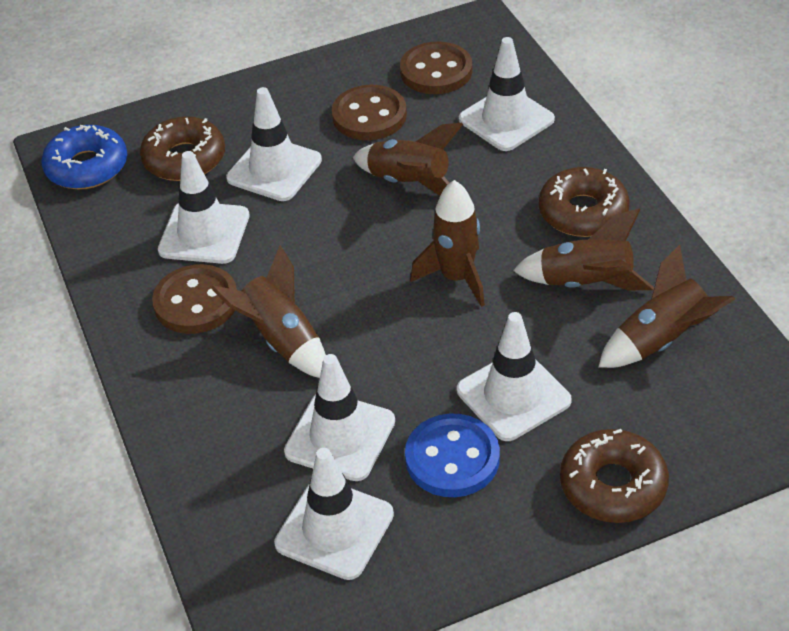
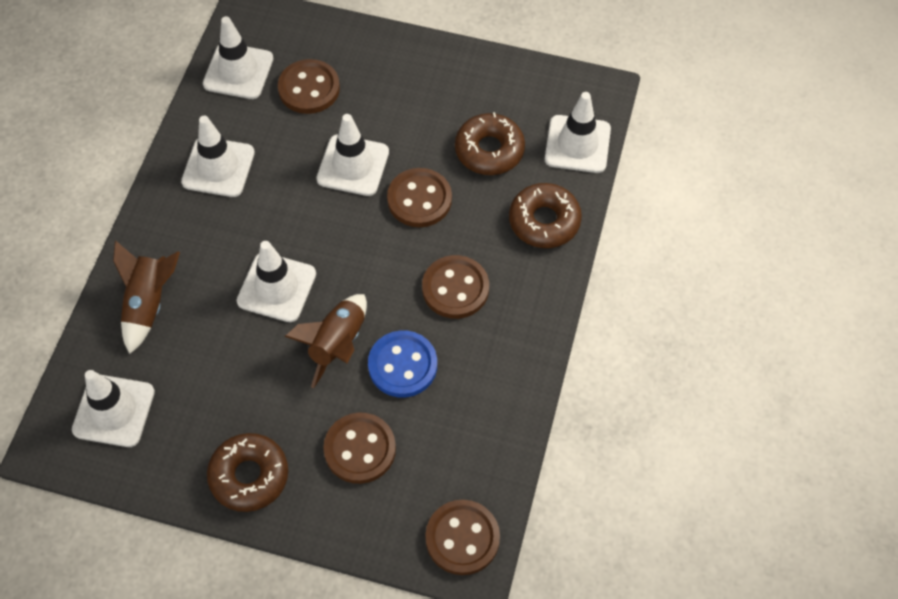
blue donut: 1 -> 0
brown button: 3 -> 5
brown rocket: 5 -> 2

